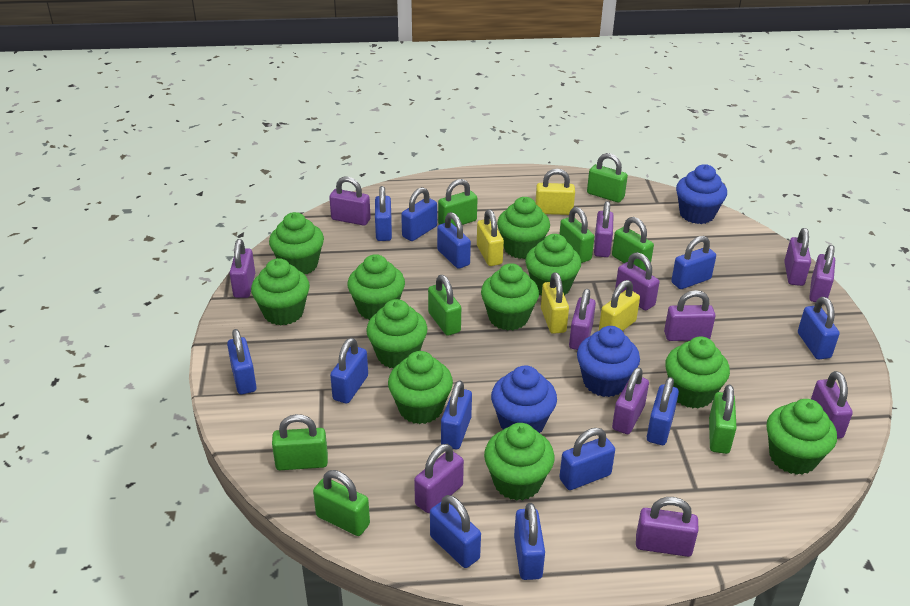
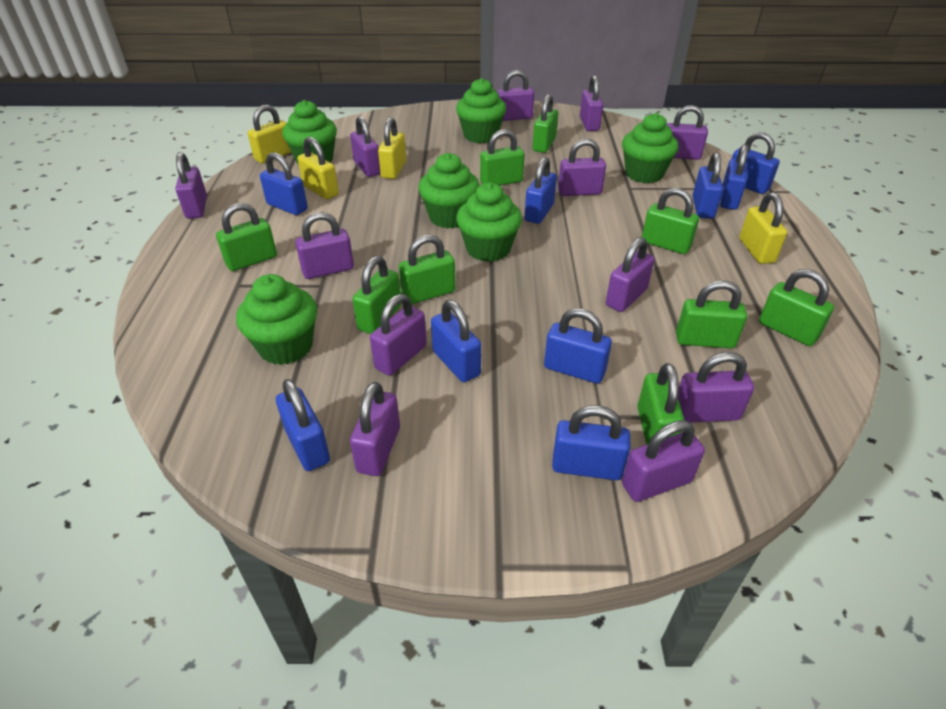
blue cupcake: 3 -> 0
blue padlock: 12 -> 9
green cupcake: 11 -> 6
green padlock: 8 -> 9

